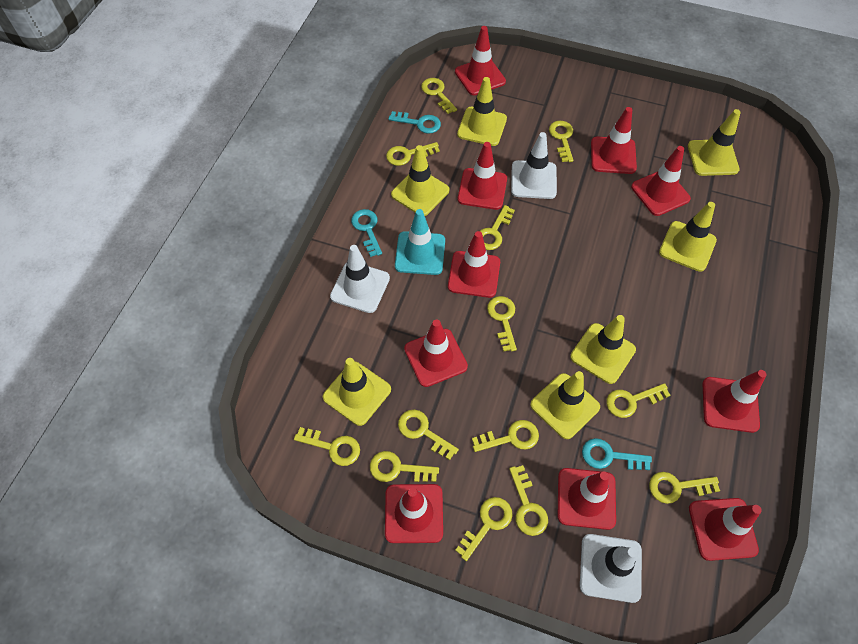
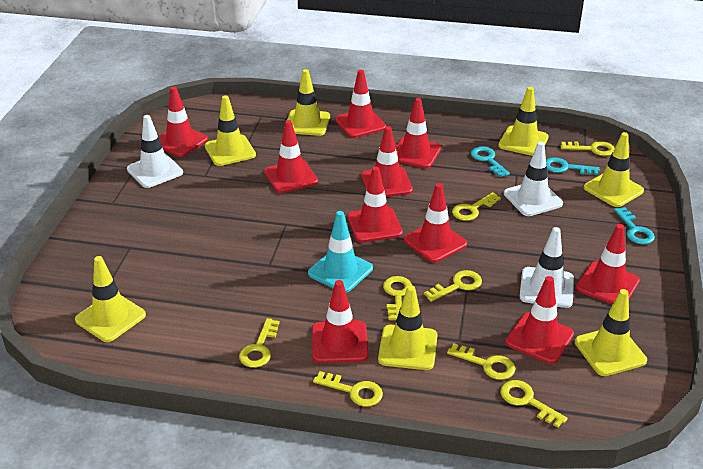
yellow key: 13 -> 8

